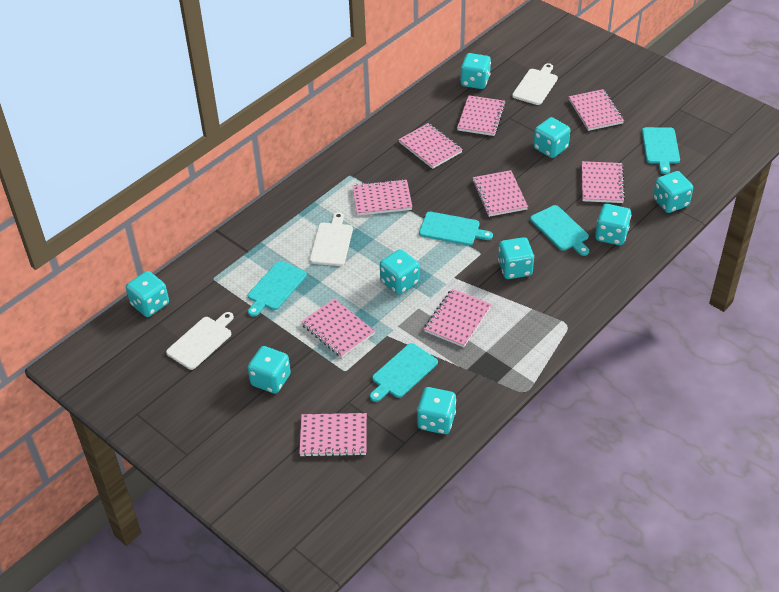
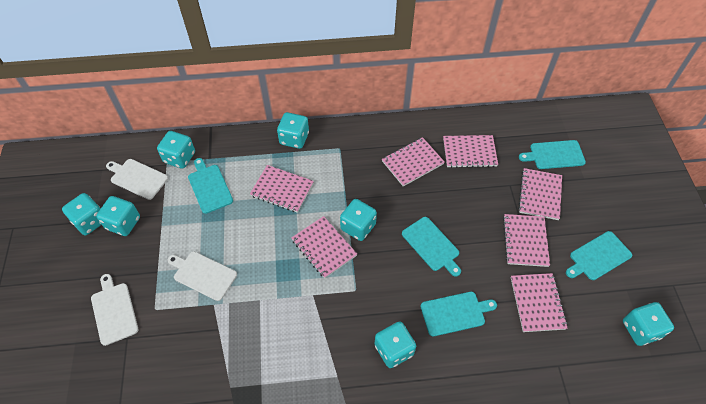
pink notebook: 9 -> 7
turquoise dice: 9 -> 7

